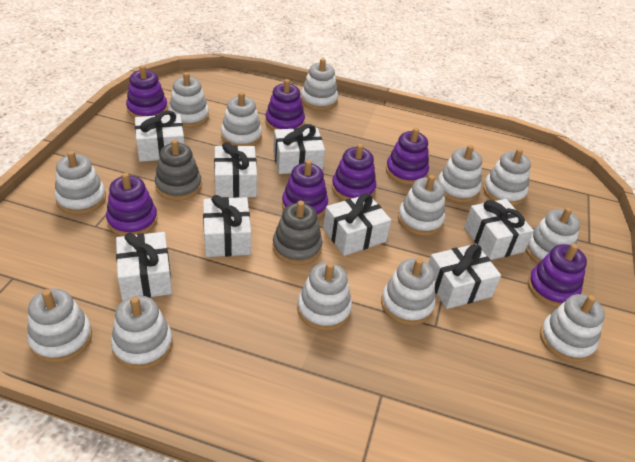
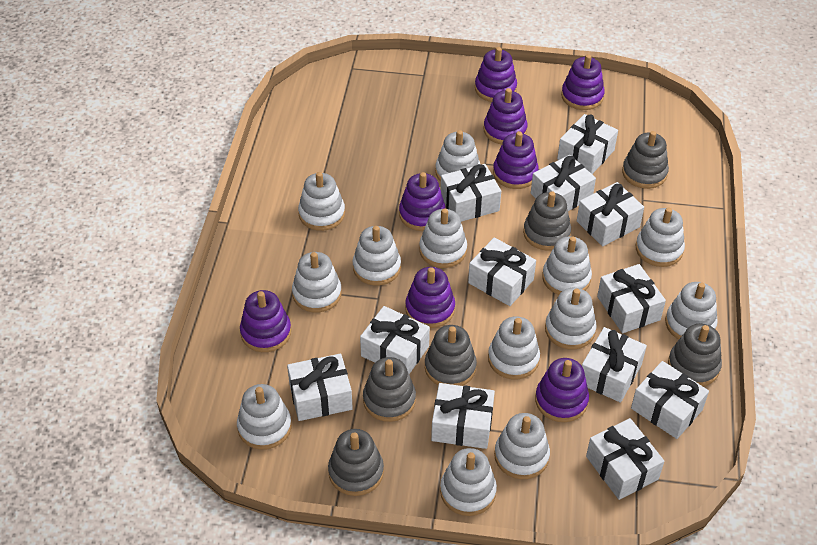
grey stacking toy: 2 -> 6
purple stacking toy: 7 -> 8
white gift: 8 -> 12

